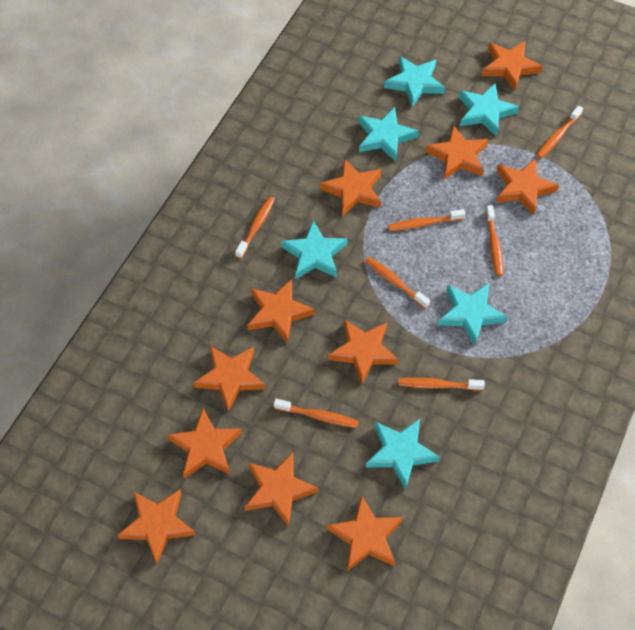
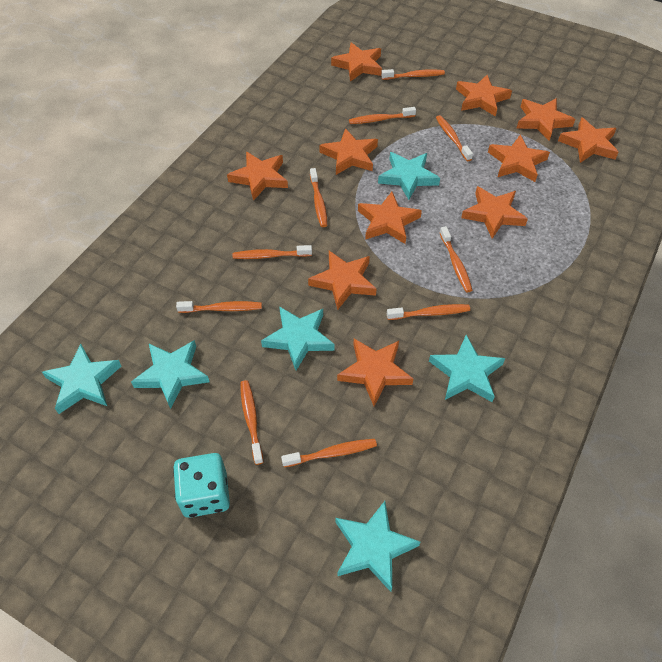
orange toothbrush: 7 -> 10
turquoise dice: 0 -> 1

